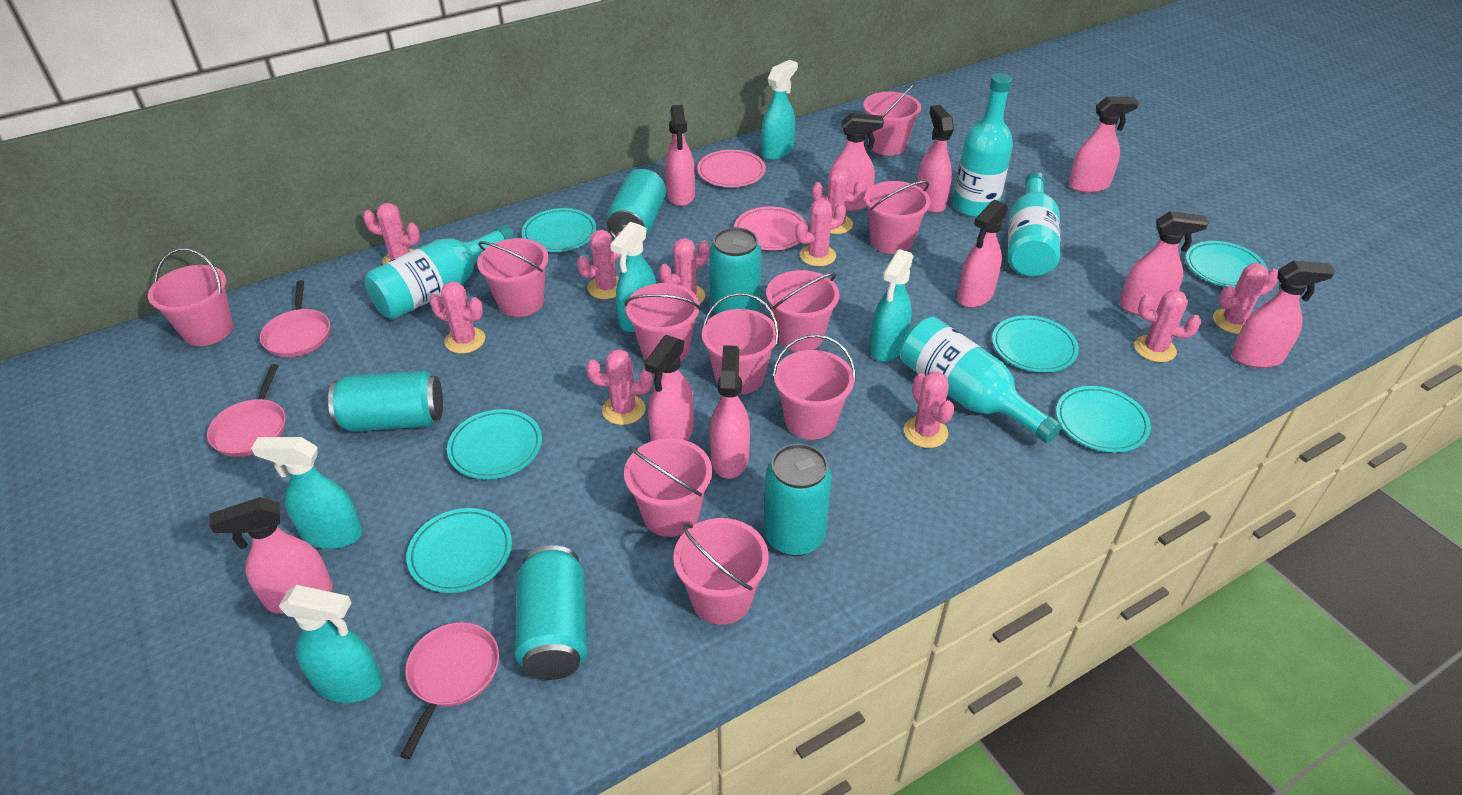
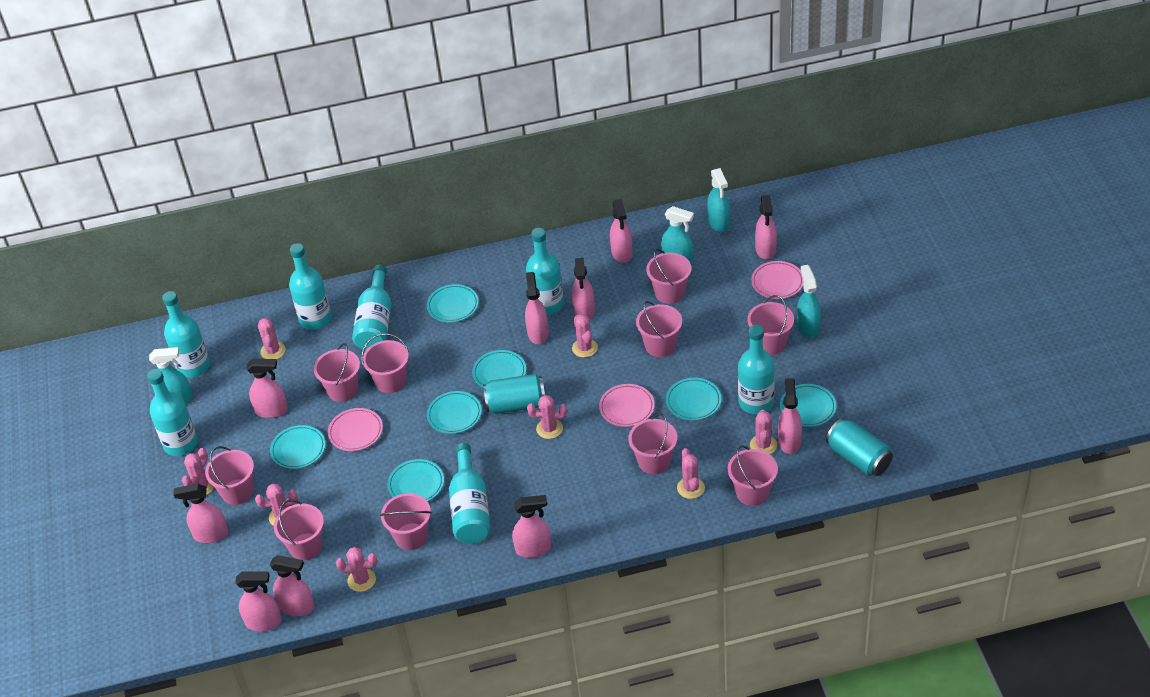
pink cactus: 10 -> 8
pink pan: 3 -> 0
pink plate: 2 -> 3
turquoise bottle: 4 -> 7
turquoise can: 5 -> 2
turquoise plate: 6 -> 7
turquoise spray bottle: 5 -> 4

